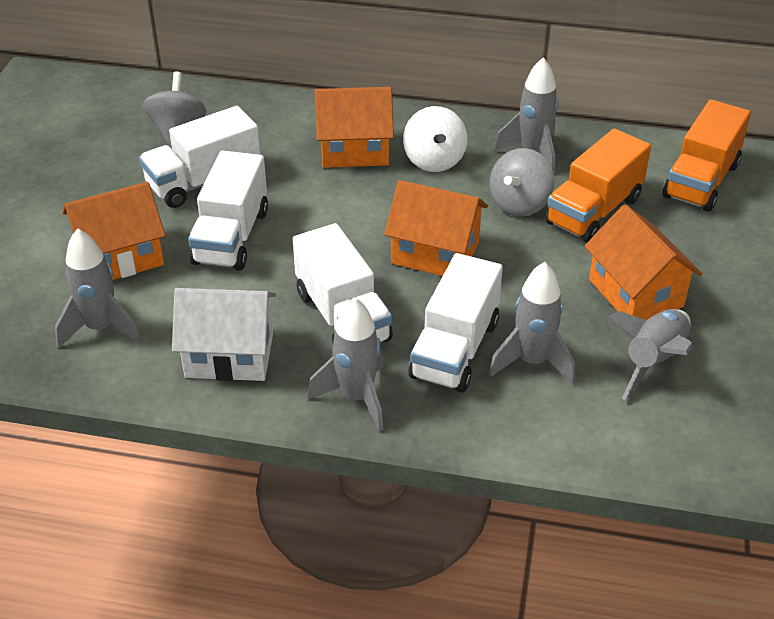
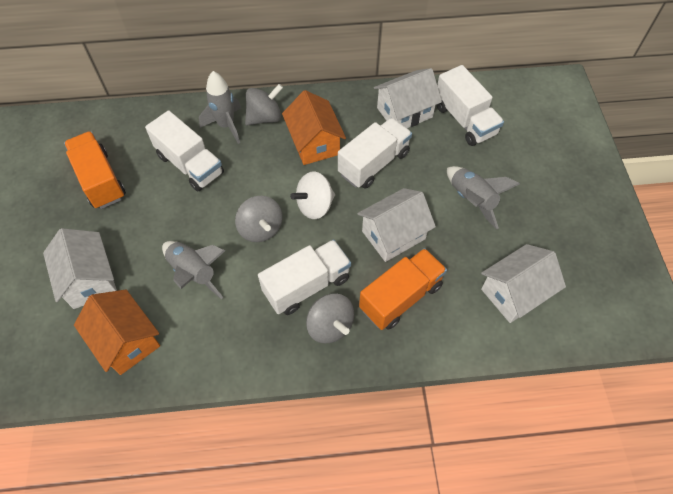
grey rocket: 5 -> 3
grey spinning top: 2 -> 3
orange house: 4 -> 2
white house: 1 -> 4

